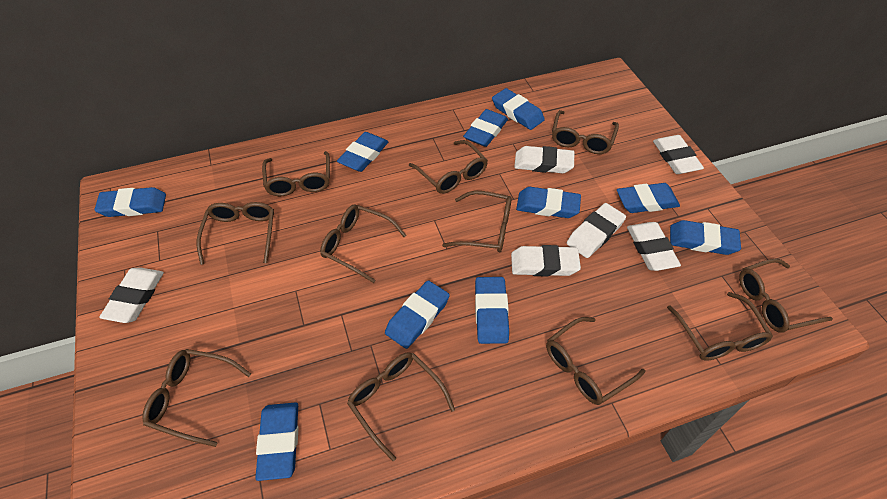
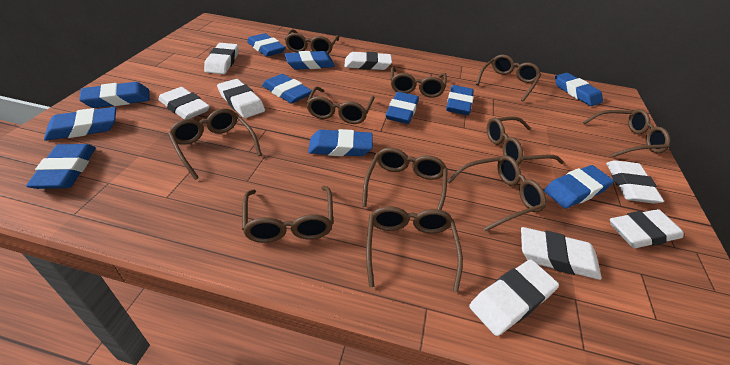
blue eraser: 10 -> 11
white eraser: 6 -> 8

